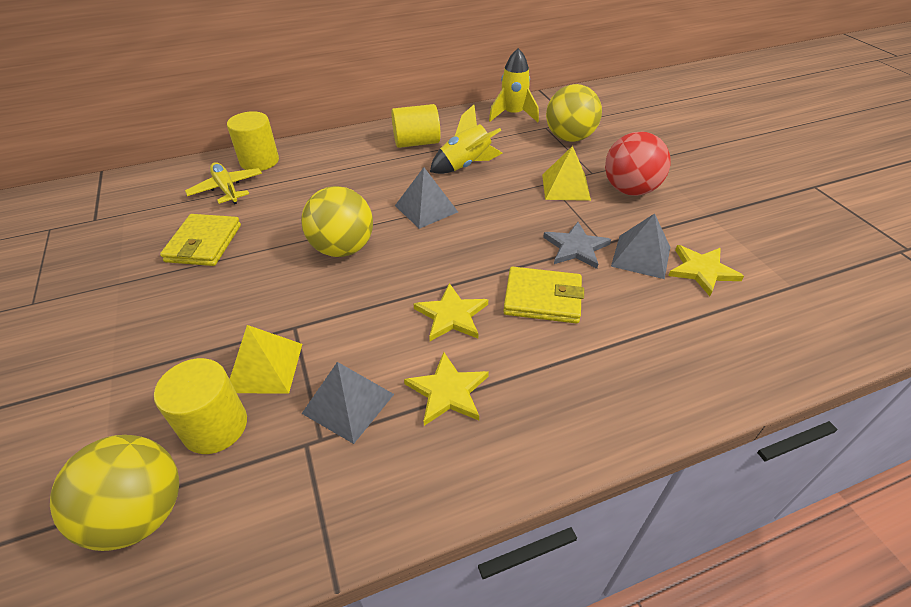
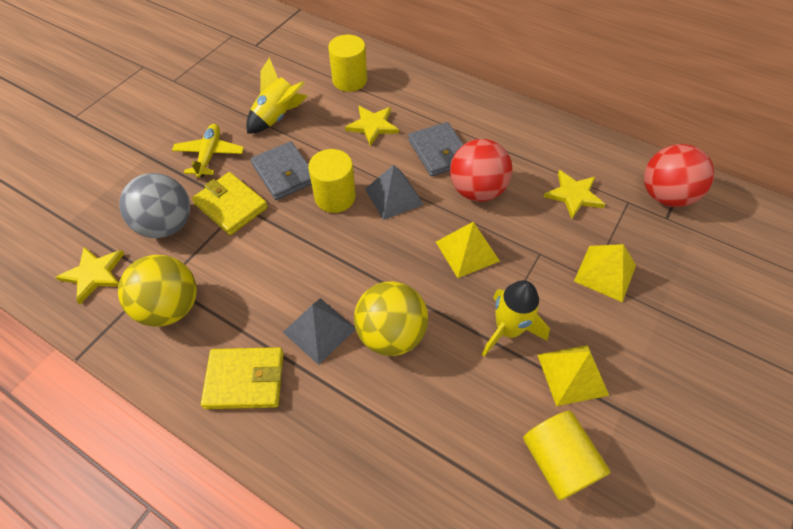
grey ball: 0 -> 1
grey pyramid: 3 -> 2
grey star: 1 -> 0
grey wallet: 0 -> 2
red ball: 1 -> 2
yellow ball: 3 -> 2
yellow pyramid: 2 -> 3

